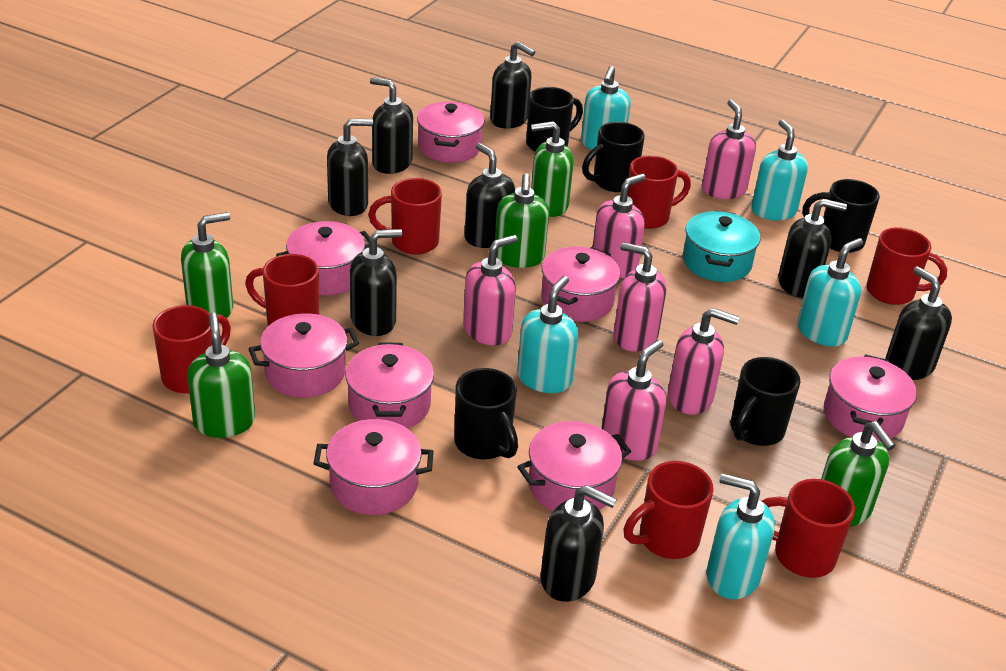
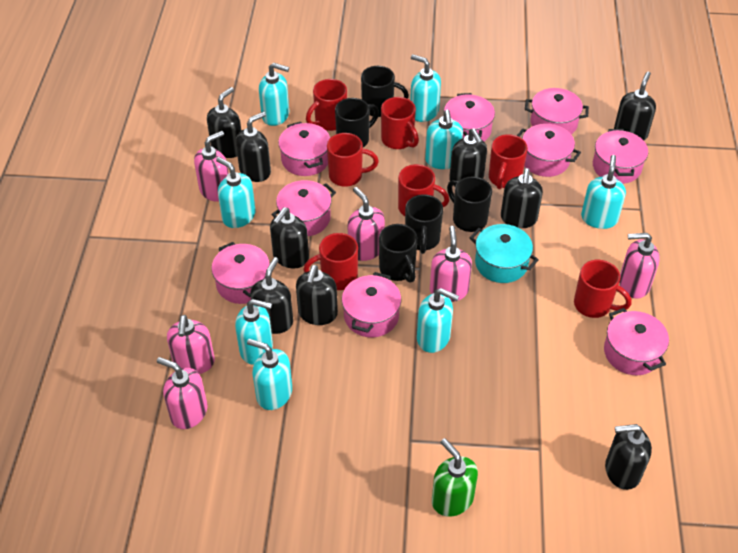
black soap dispenser: 8 -> 9
green soap dispenser: 5 -> 1
pink pot: 8 -> 9
turquoise soap dispenser: 5 -> 8

